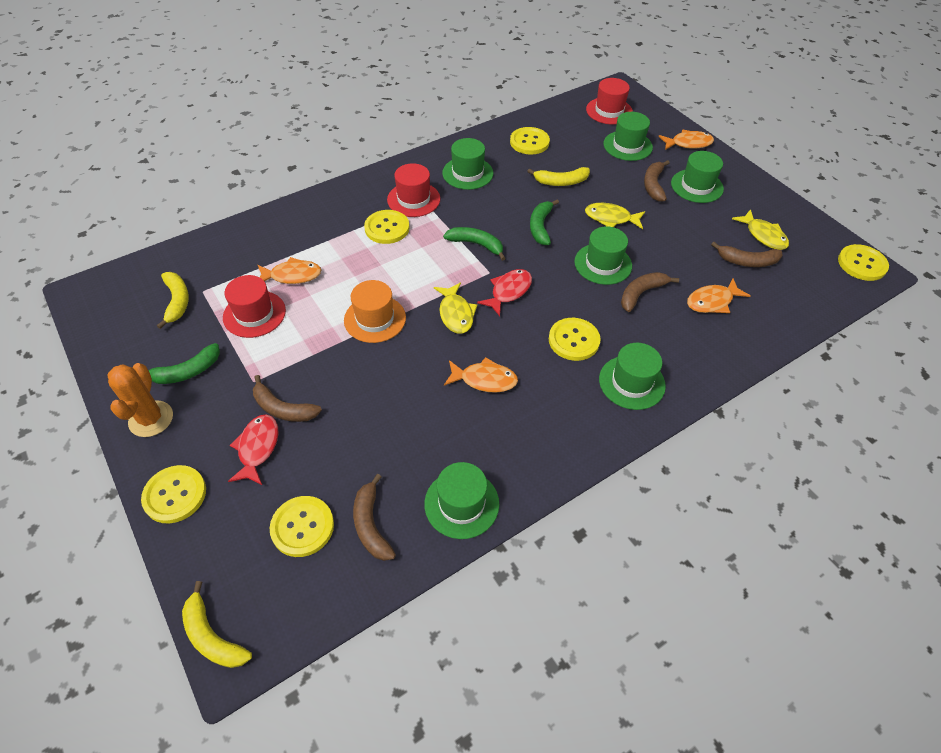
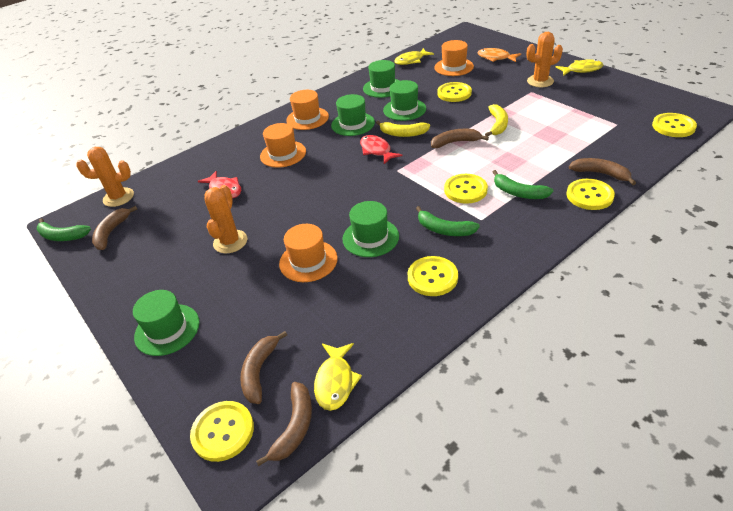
green hat: 6 -> 5
orange cactus: 1 -> 3
orange fish: 4 -> 1
orange hat: 1 -> 4
red hat: 3 -> 0
yellow banana: 3 -> 2

